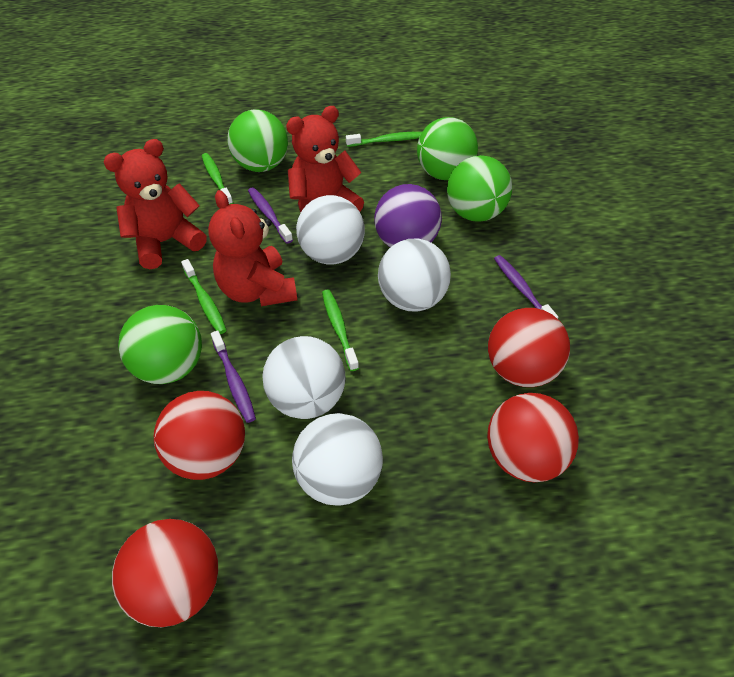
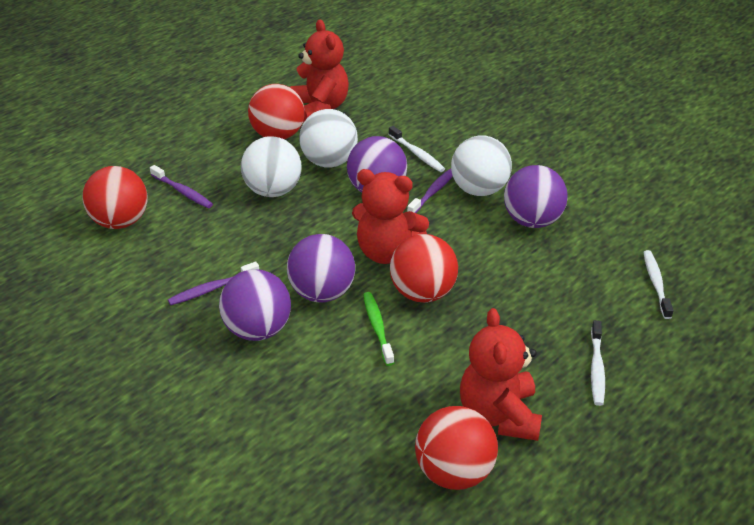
green ball: 4 -> 0
green toothbrush: 4 -> 1
purple ball: 1 -> 4
white ball: 4 -> 3
white toothbrush: 0 -> 3

